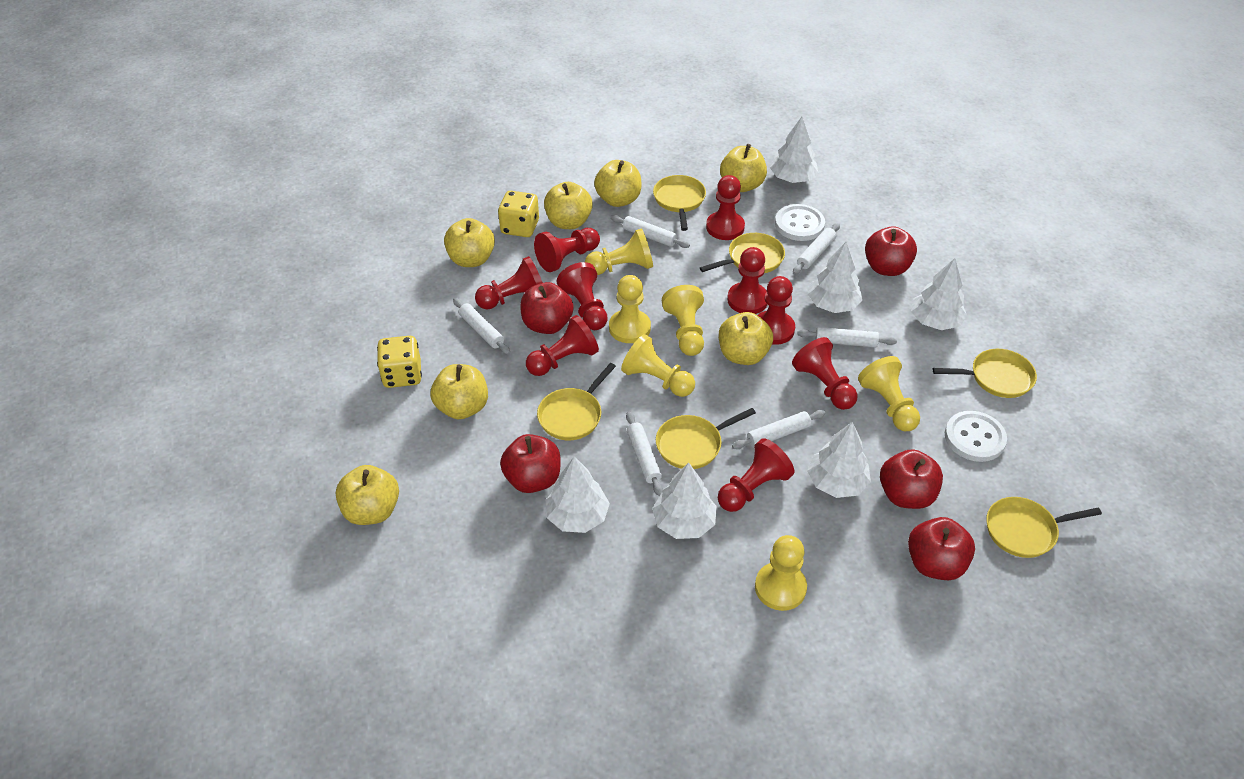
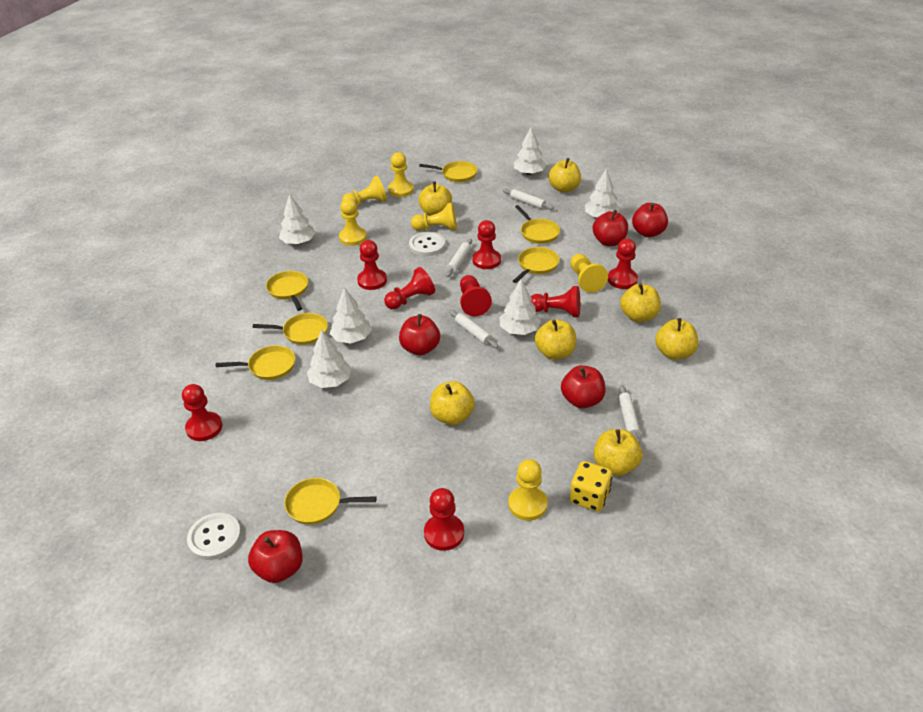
red pawn: 9 -> 8
white rolling pin: 6 -> 4
yellow dice: 2 -> 1
yellow pan: 6 -> 7

